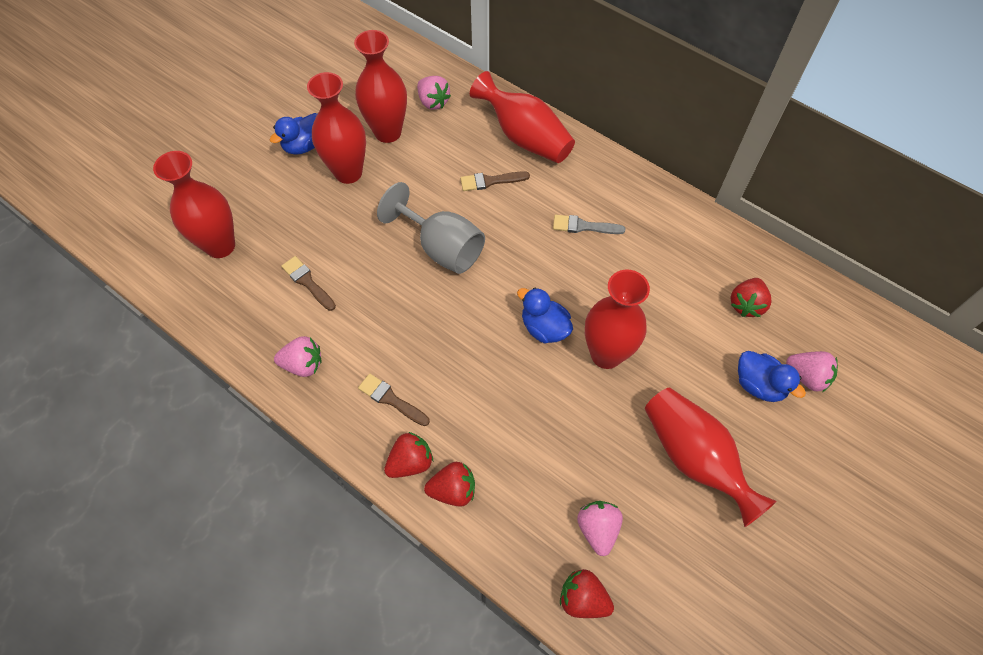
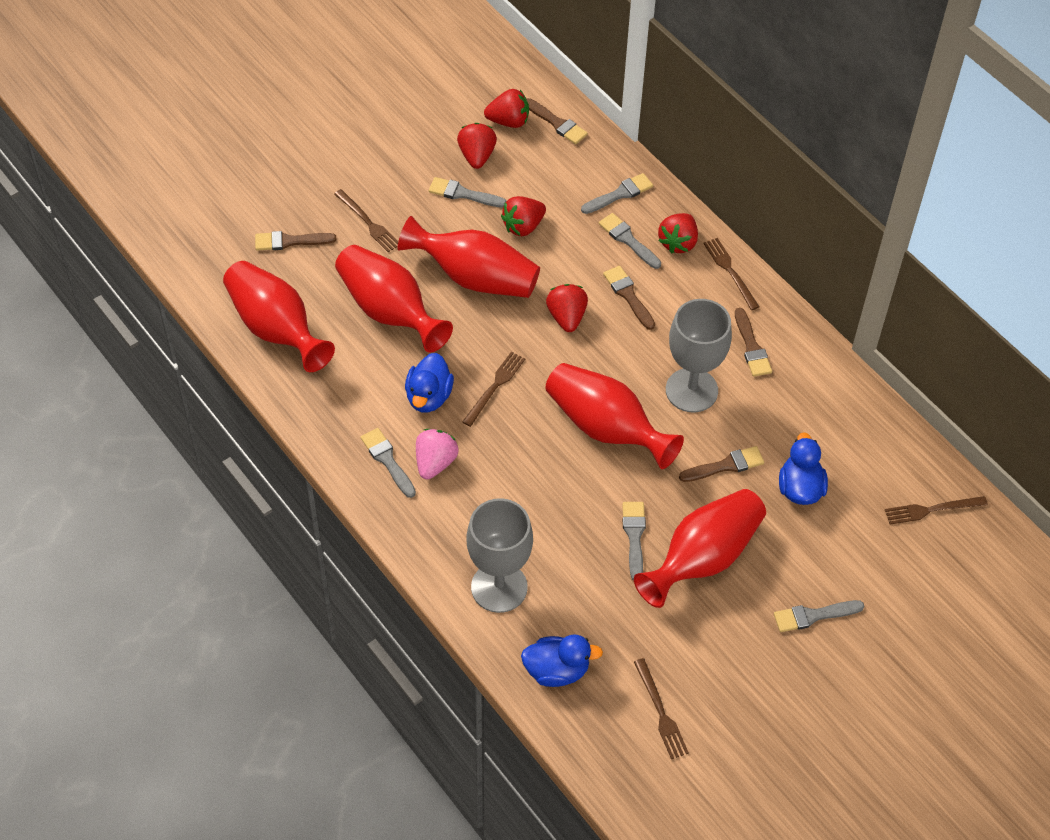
brown brush: 3 -> 5
brown fork: 0 -> 5
grey brush: 1 -> 6
grey goblet: 1 -> 2
pink strawberry: 4 -> 1
red strawberry: 4 -> 5
red vase: 6 -> 5

